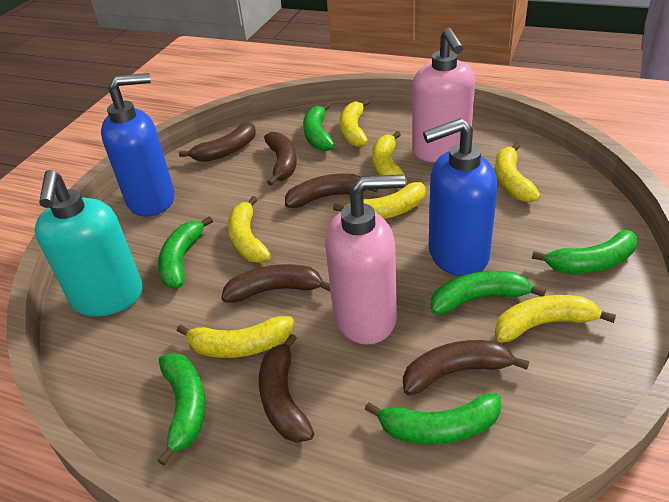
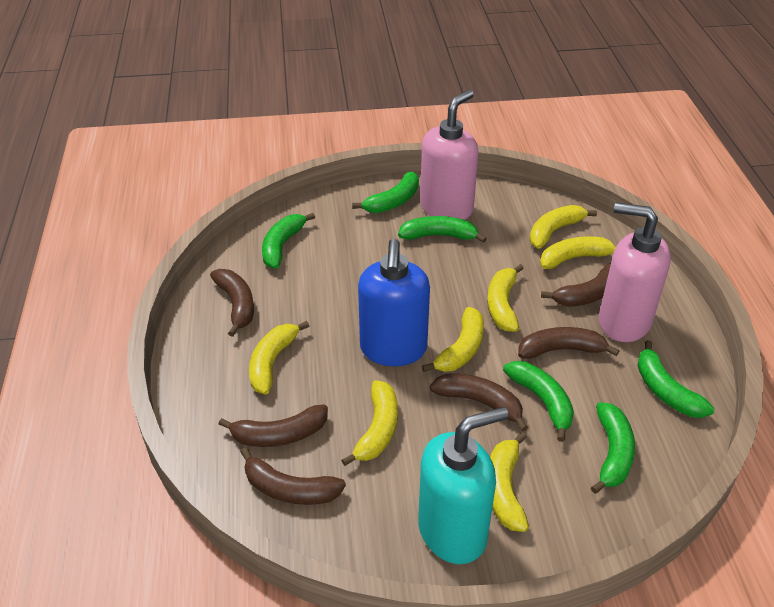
blue soap dispenser: 2 -> 1

